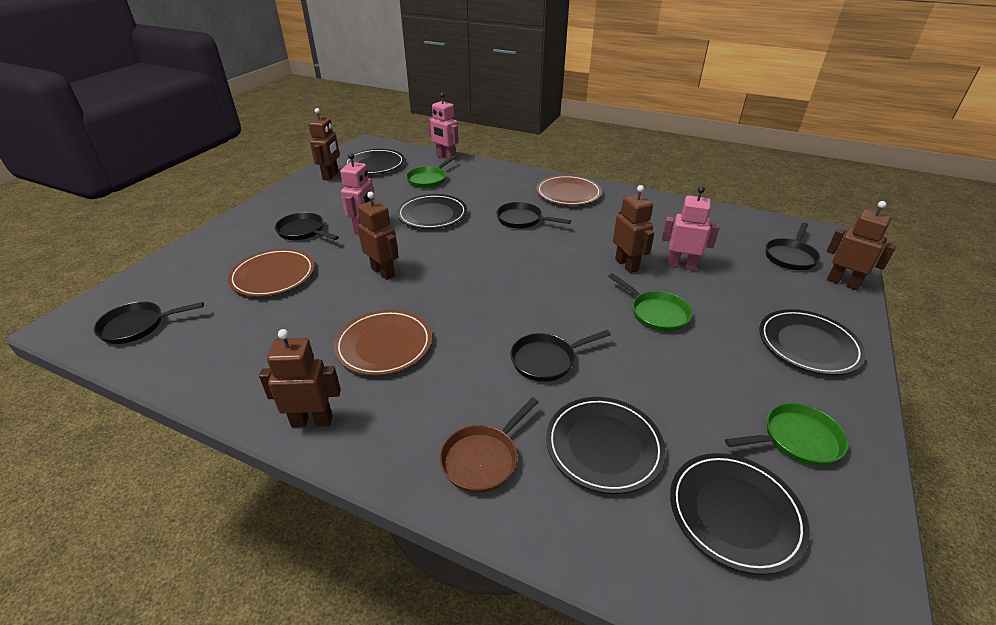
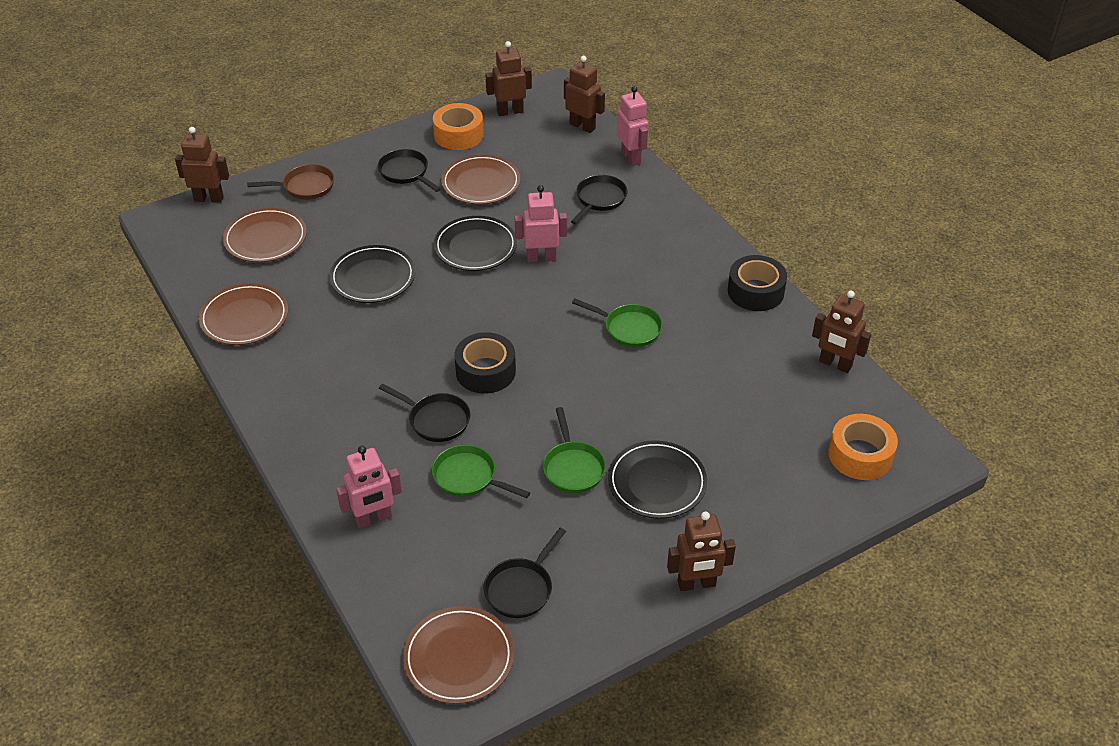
black pan: 5 -> 4
black plate: 5 -> 3
black tape: 0 -> 2
brown plate: 3 -> 4
orange tape: 0 -> 2

